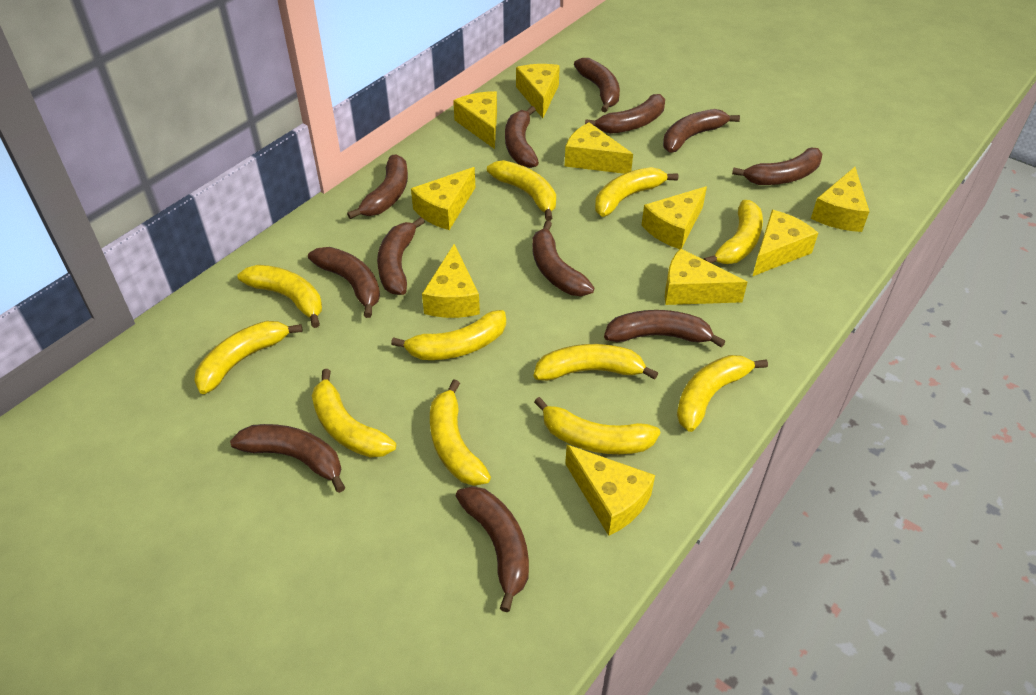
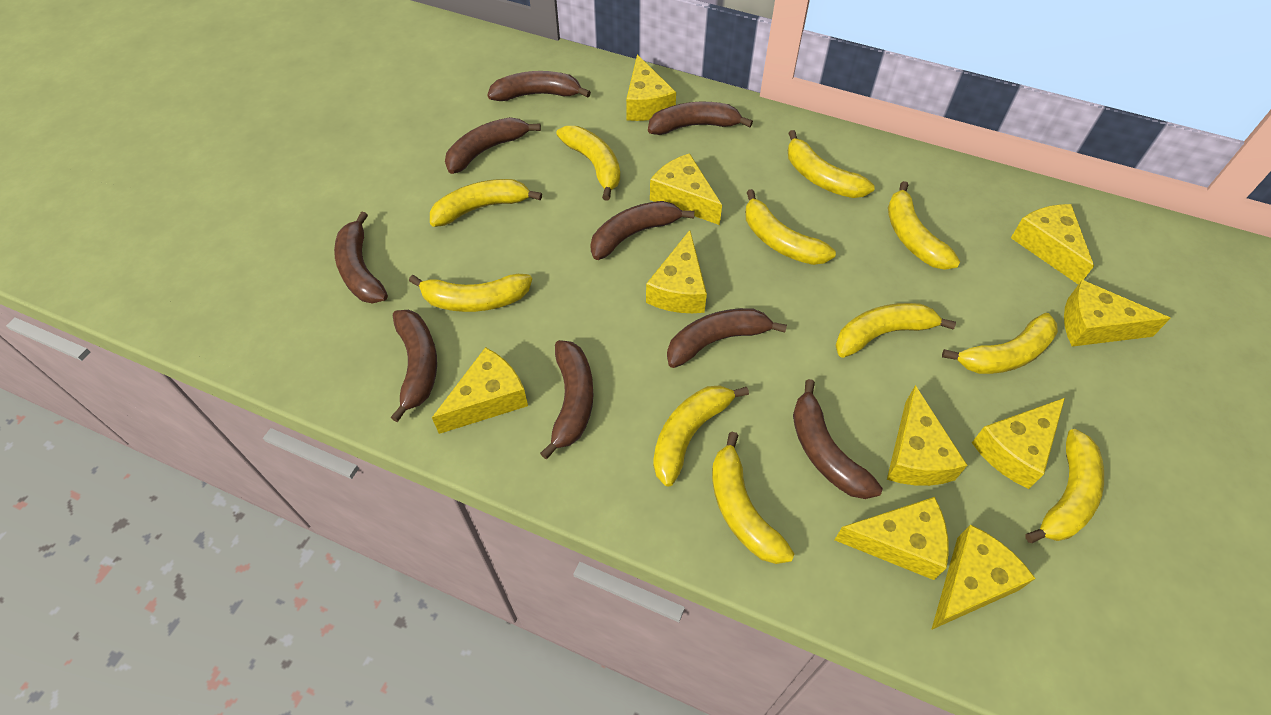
brown banana: 12 -> 9

